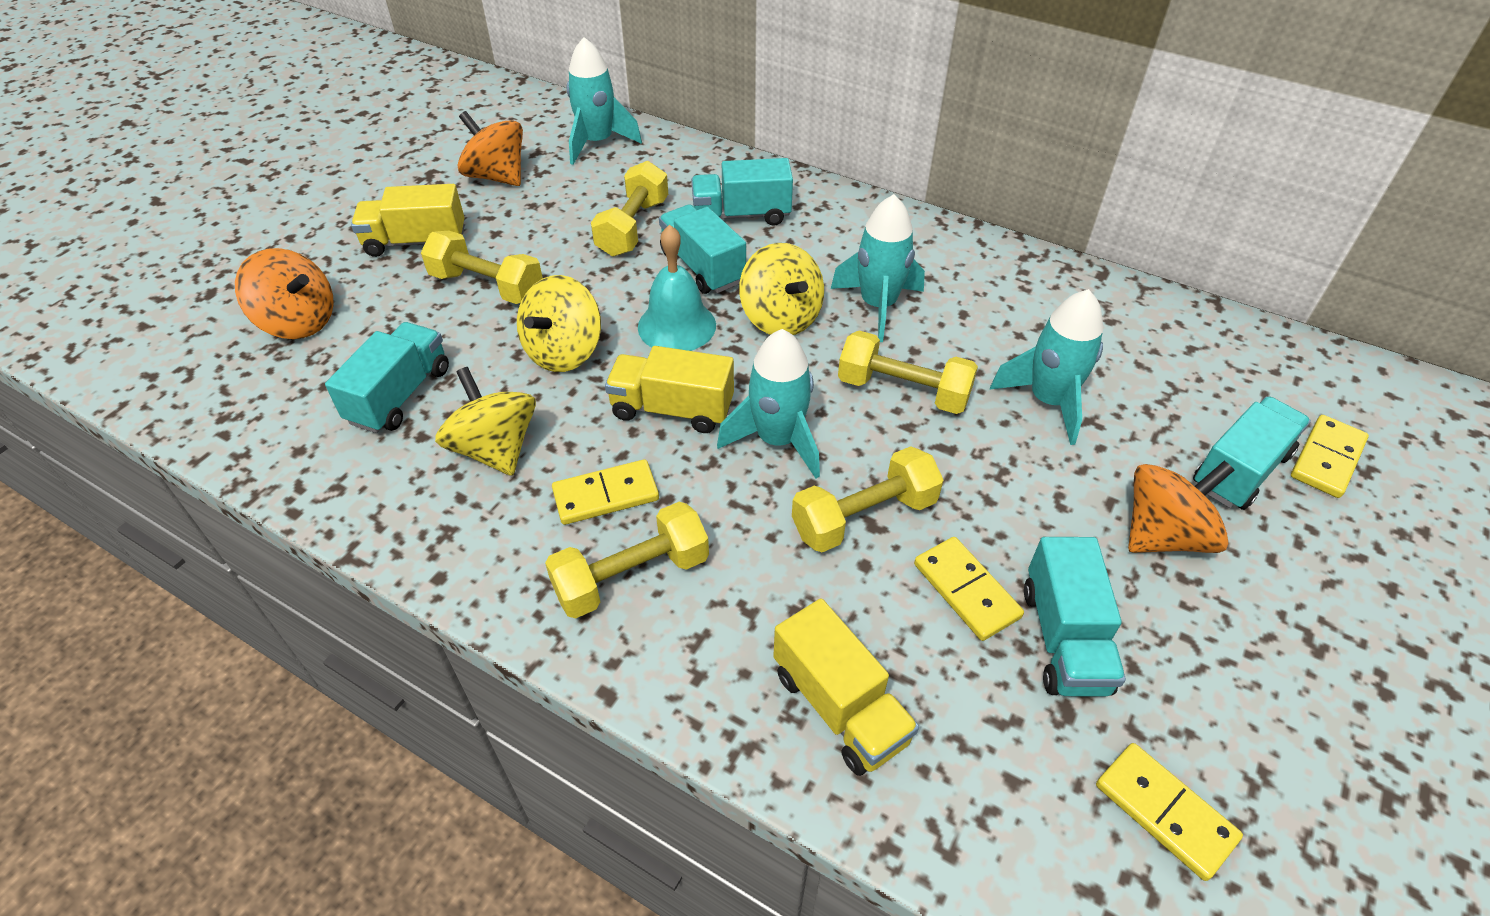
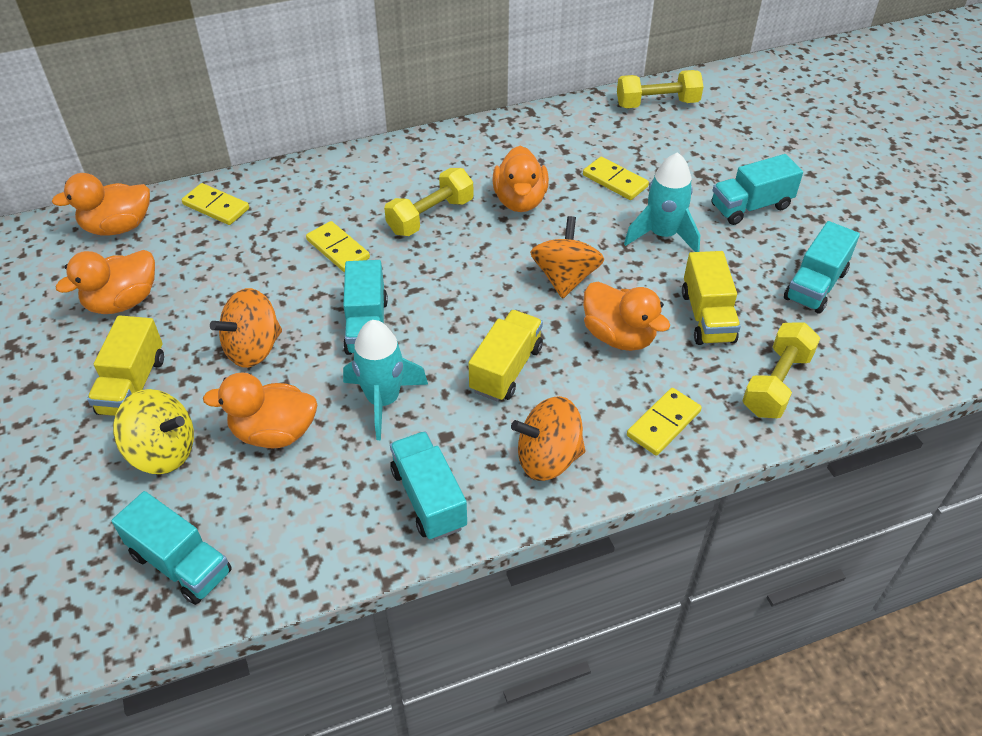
orange duck: 0 -> 5
turquoise bell: 1 -> 0
turquoise rocket: 4 -> 2
yellow dumbbell: 5 -> 3
yellow spinning top: 3 -> 1

